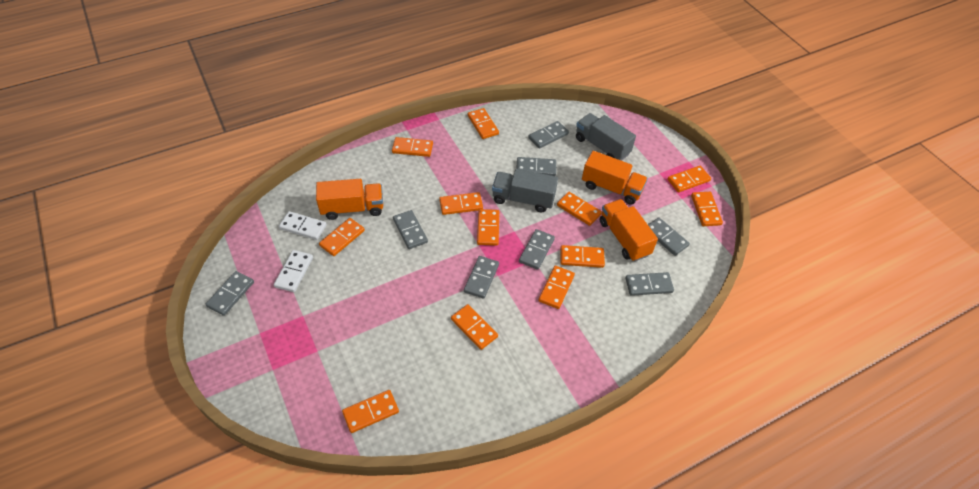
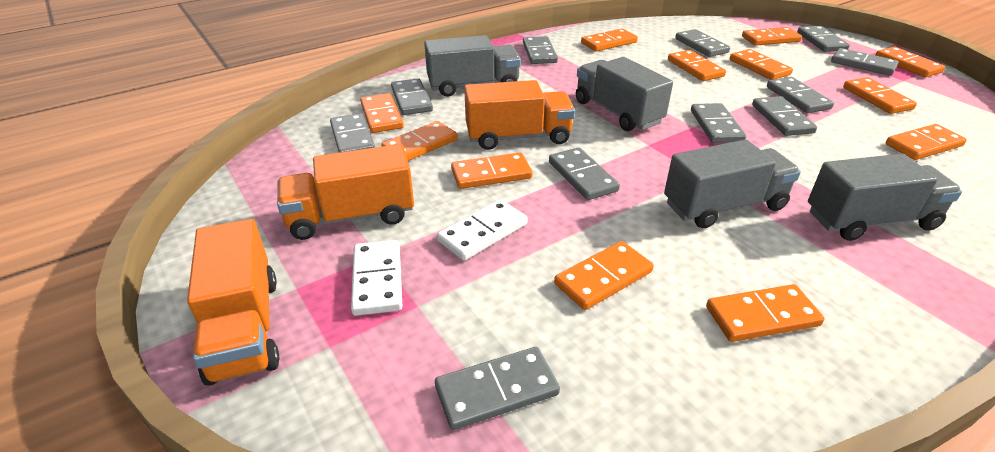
grey domino: 8 -> 11
grey truck: 2 -> 4

